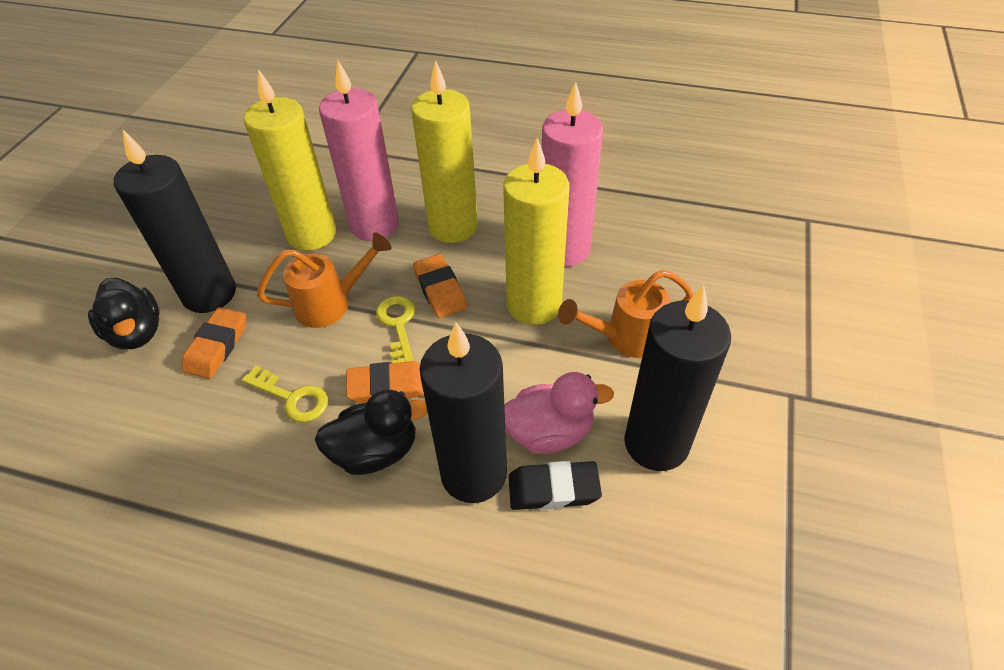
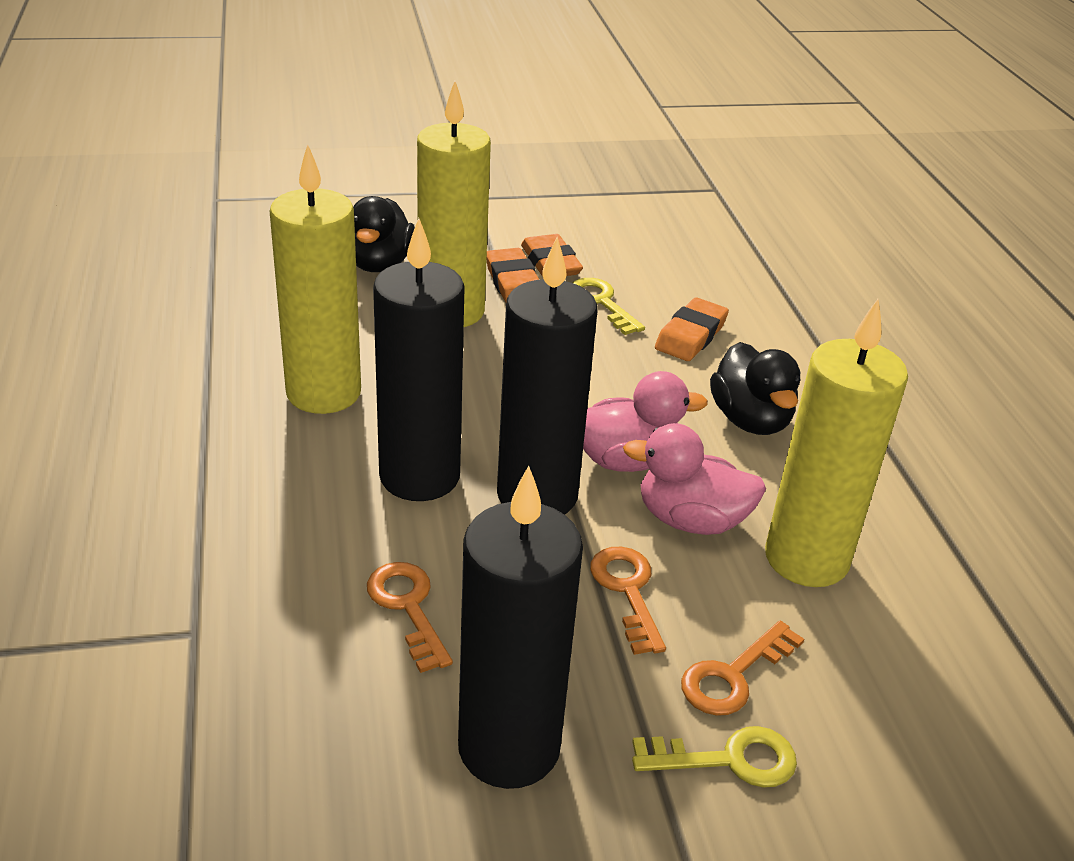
black eraser: 1 -> 0
orange key: 0 -> 3
orange watering can: 2 -> 0
pink candle: 2 -> 0
pink duck: 1 -> 2

